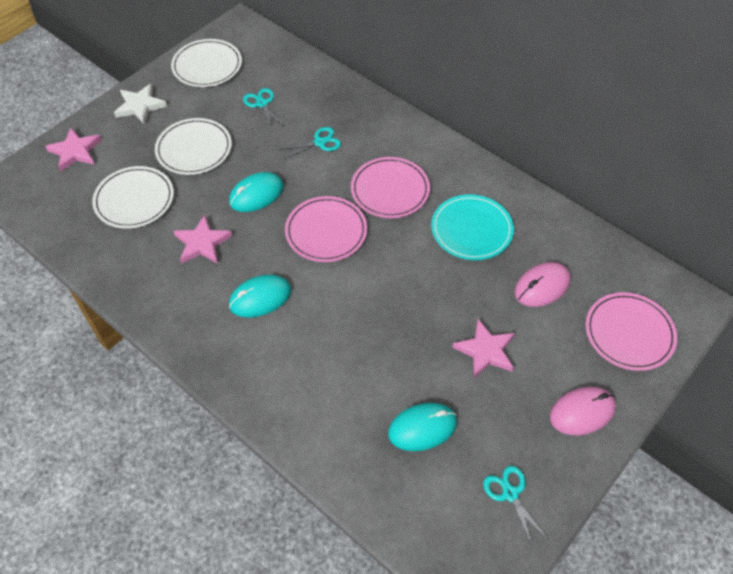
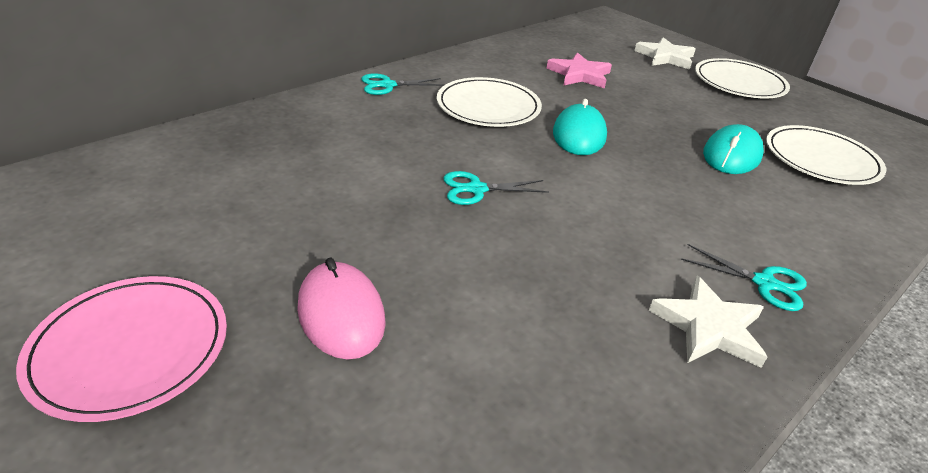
pink mouse: 2 -> 1
pink plate: 3 -> 1
pink star: 3 -> 1
turquoise mouse: 3 -> 2
turquoise plate: 1 -> 0
white star: 1 -> 2

